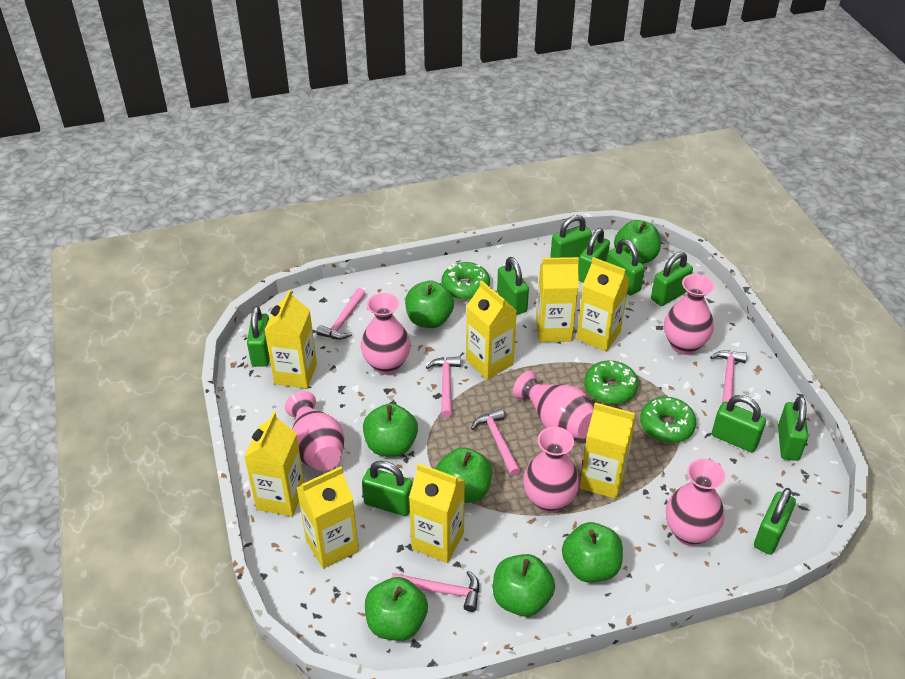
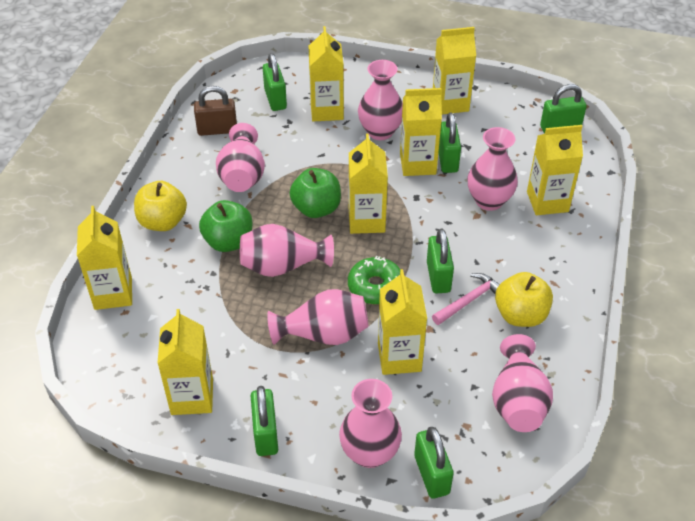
brown padlock: 0 -> 1
green apple: 7 -> 2
green donut: 3 -> 1
green padlock: 10 -> 6
pink hammer: 5 -> 1
pink vase: 6 -> 7
yellow apple: 0 -> 2

